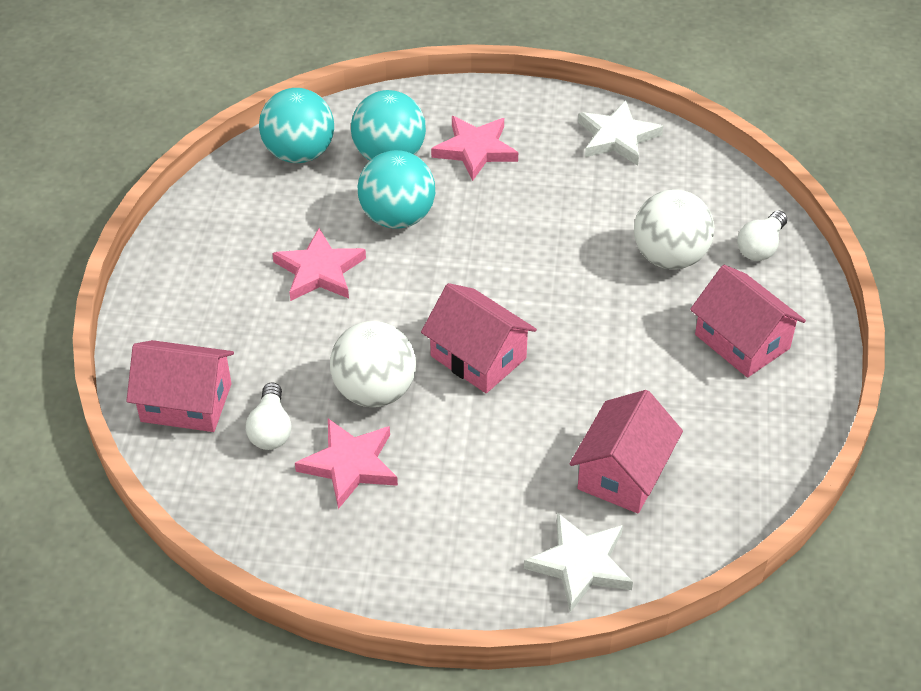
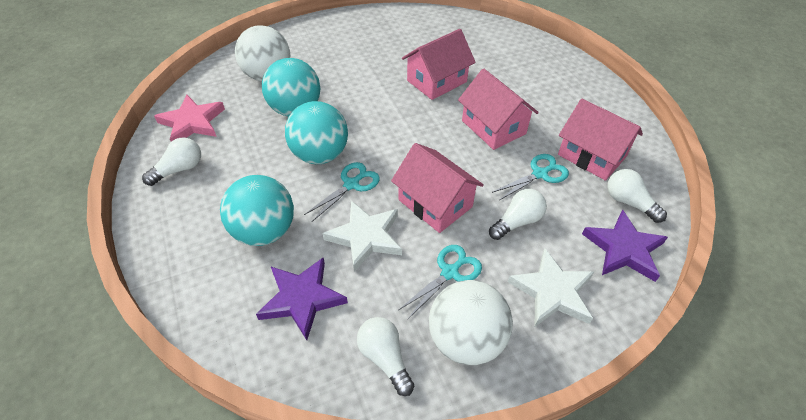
pink star: 3 -> 1
purple star: 0 -> 2
turquoise scissors: 0 -> 3
white light bulb: 2 -> 4

